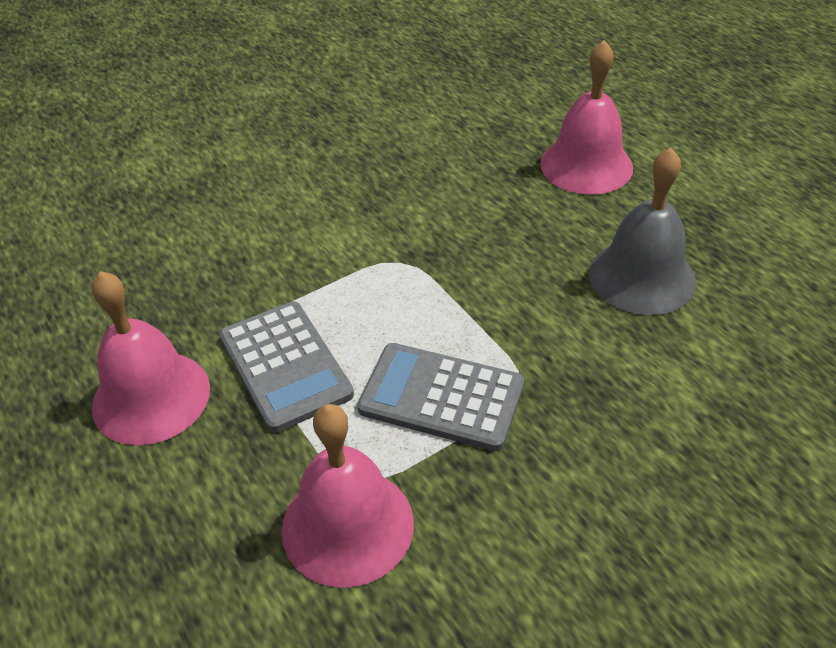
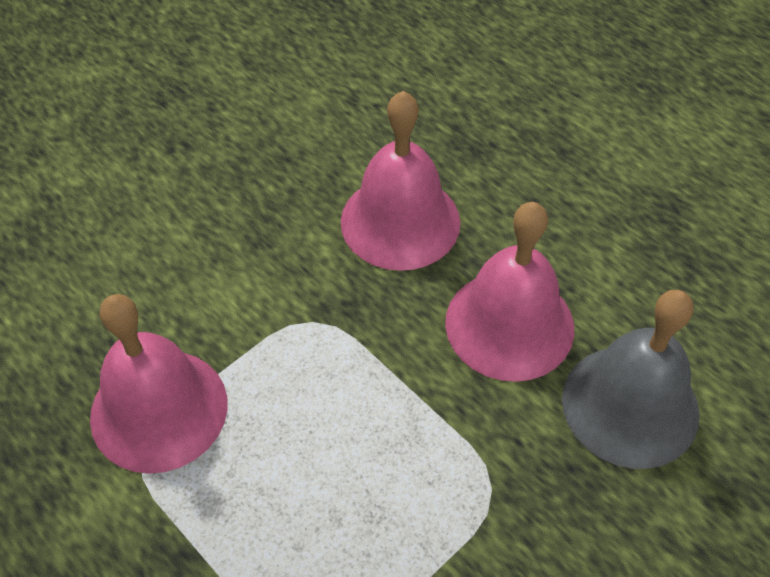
grey calculator: 2 -> 0

